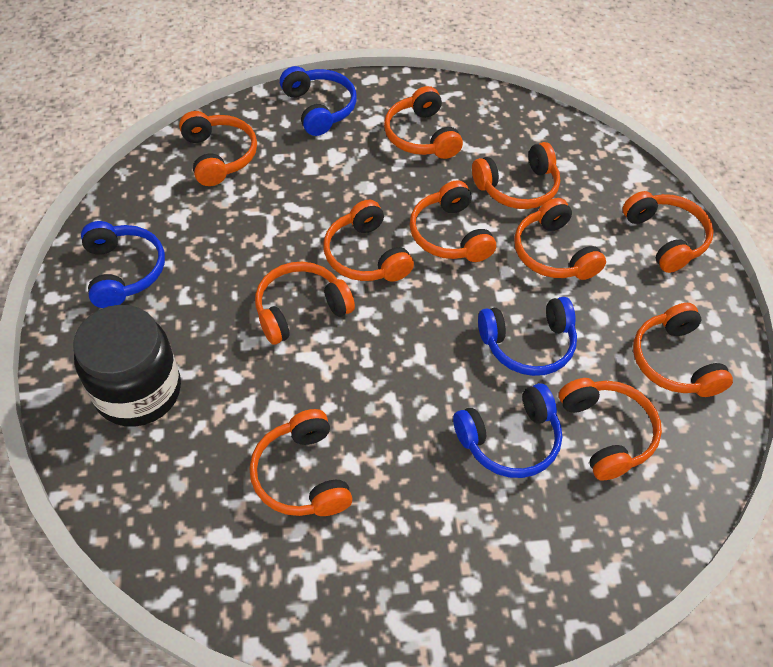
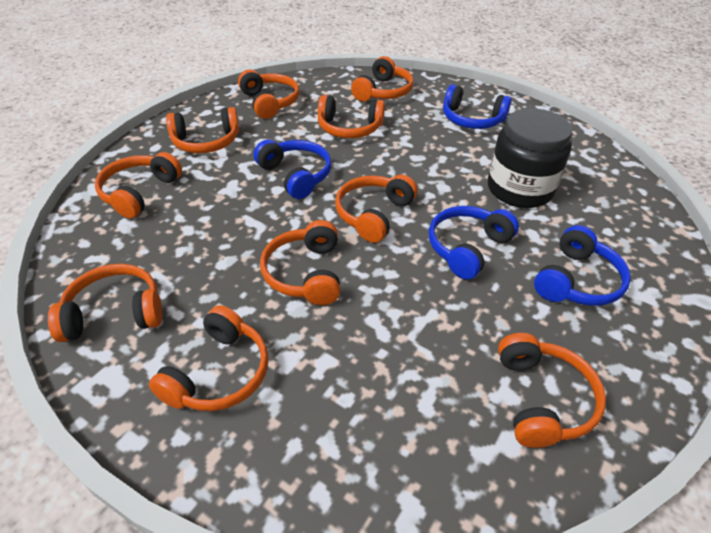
orange headphones: 11 -> 10

